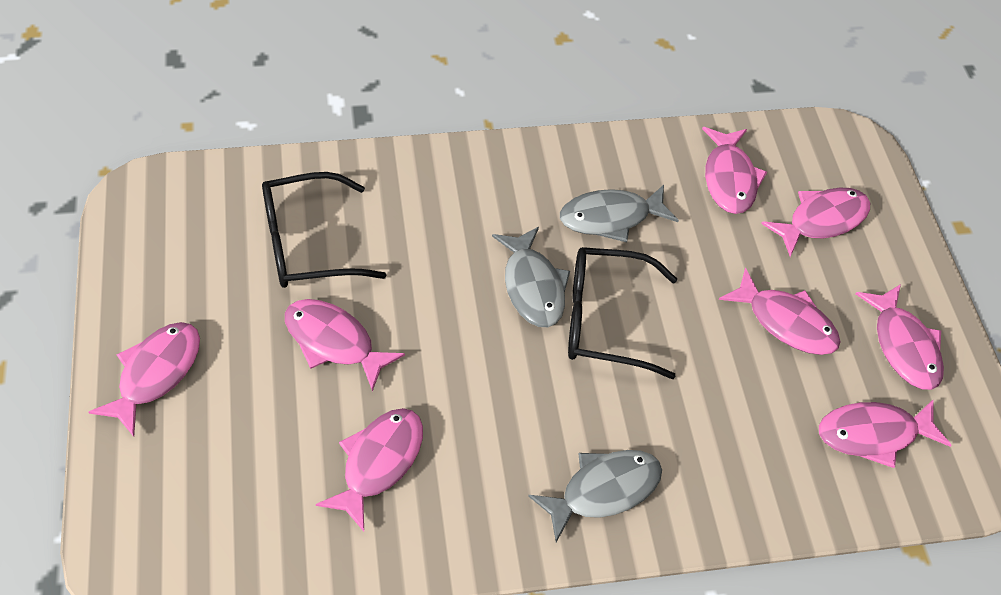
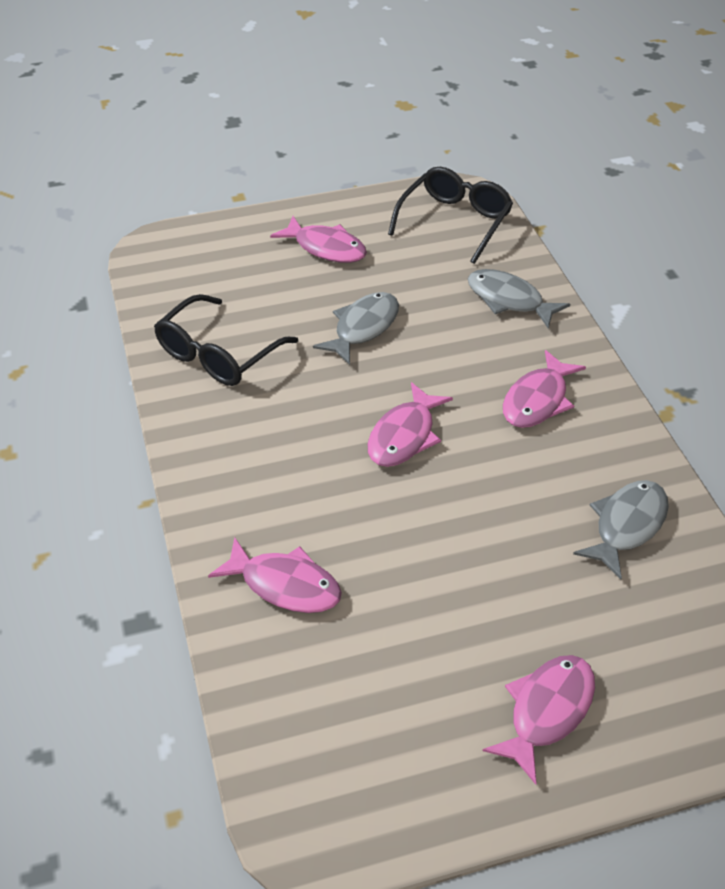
pink fish: 8 -> 5

